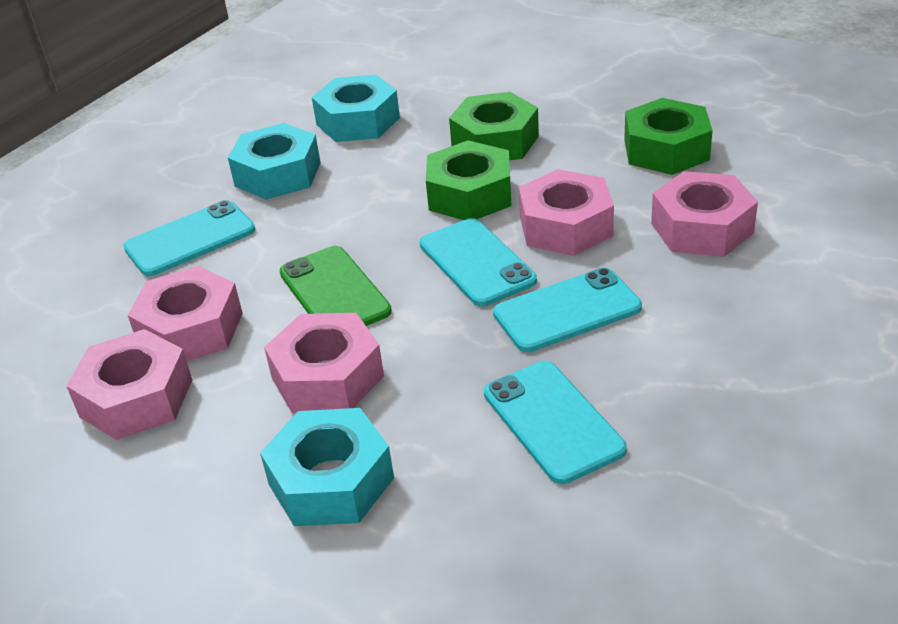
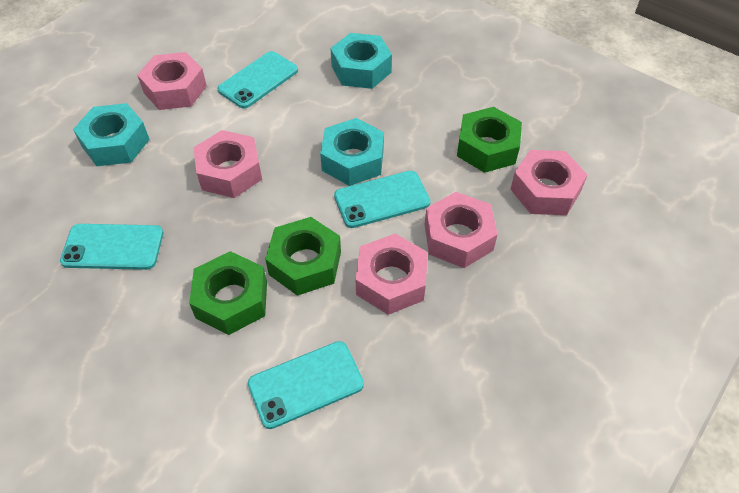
green phone: 1 -> 0

